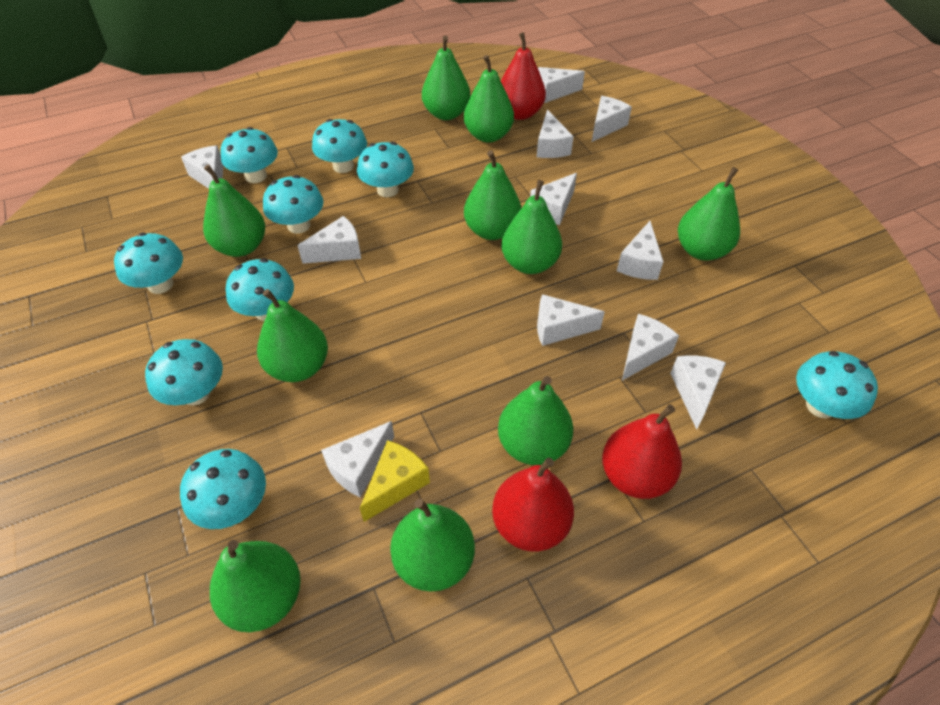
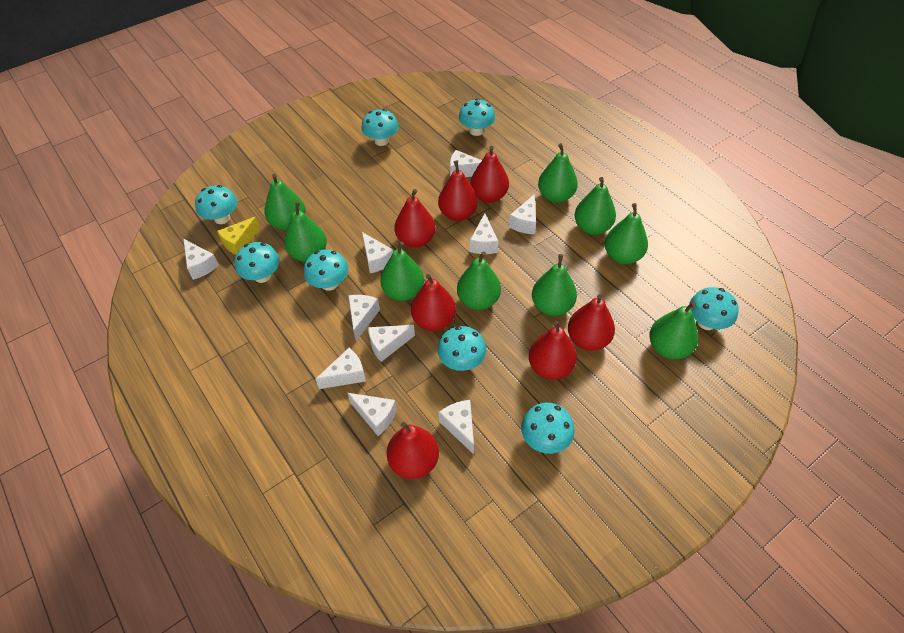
green pear: 10 -> 9
red pear: 3 -> 7
turquoise mushroom: 9 -> 8
white cheese: 11 -> 10

